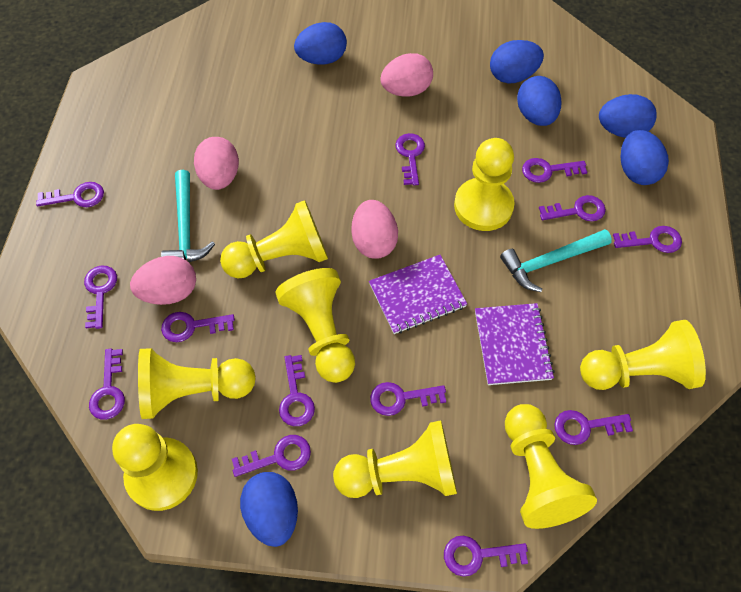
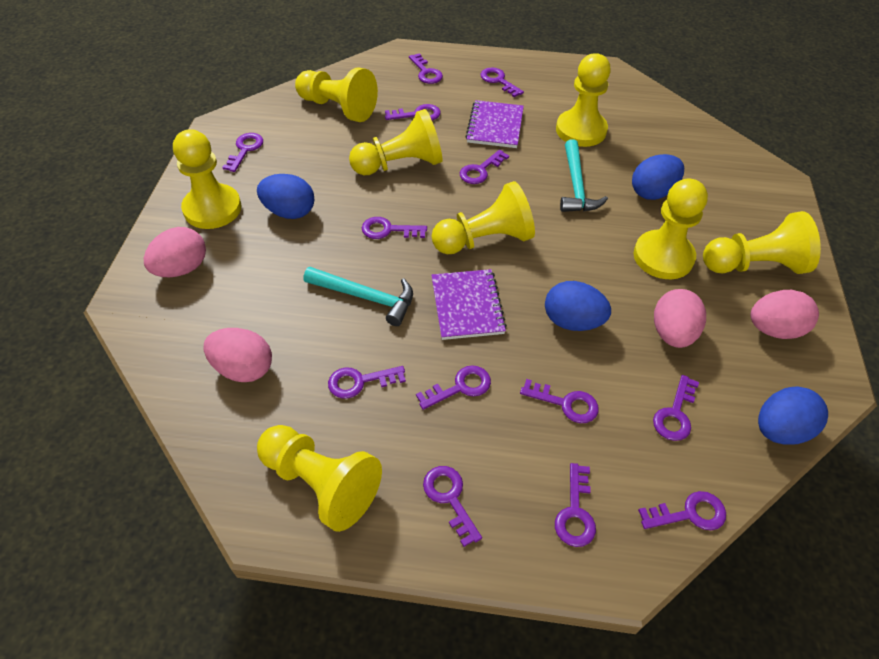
blue egg: 6 -> 4

